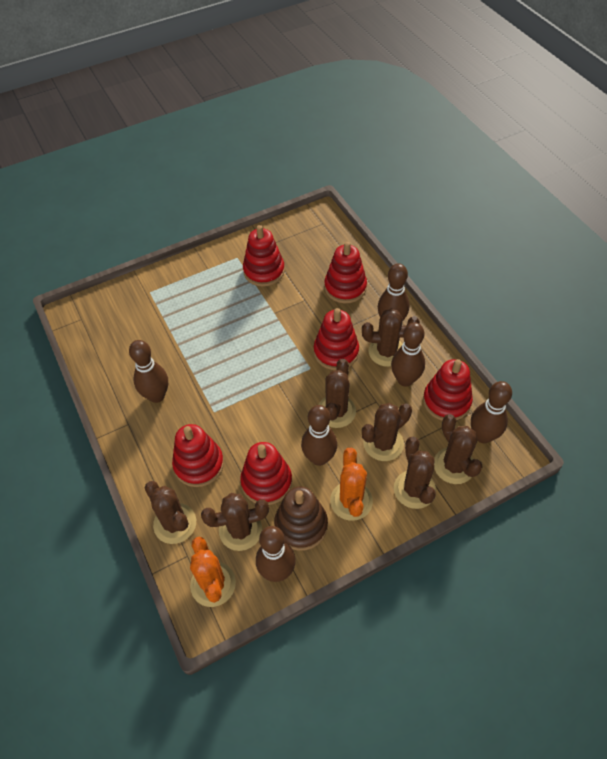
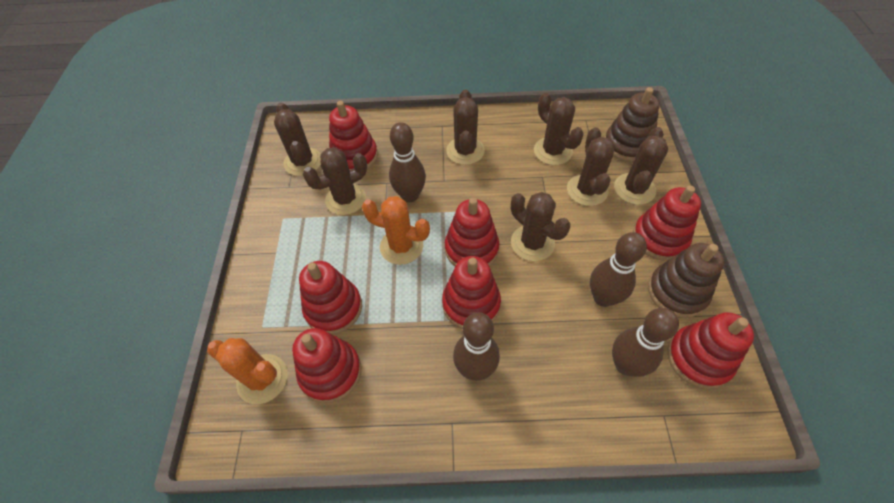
brown bowling pin: 6 -> 4
brown stacking toy: 1 -> 2
red stacking toy: 6 -> 7

